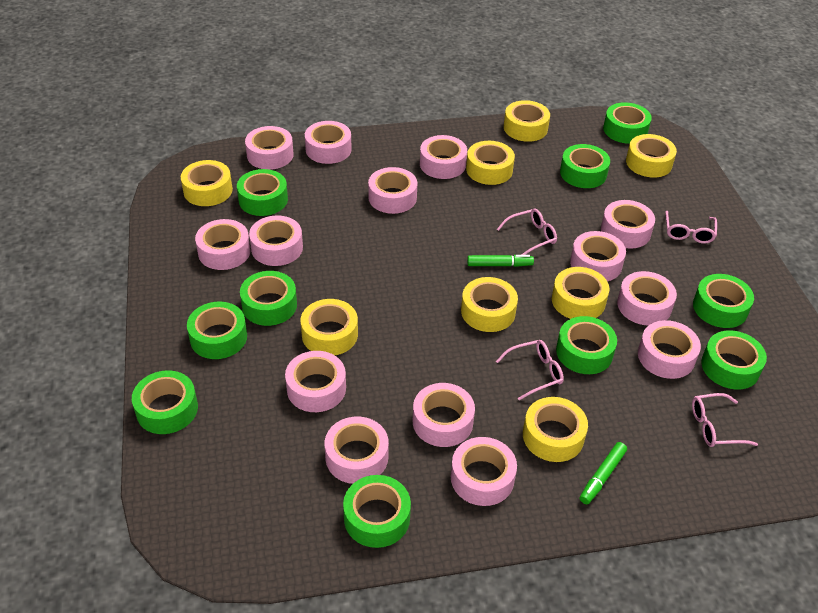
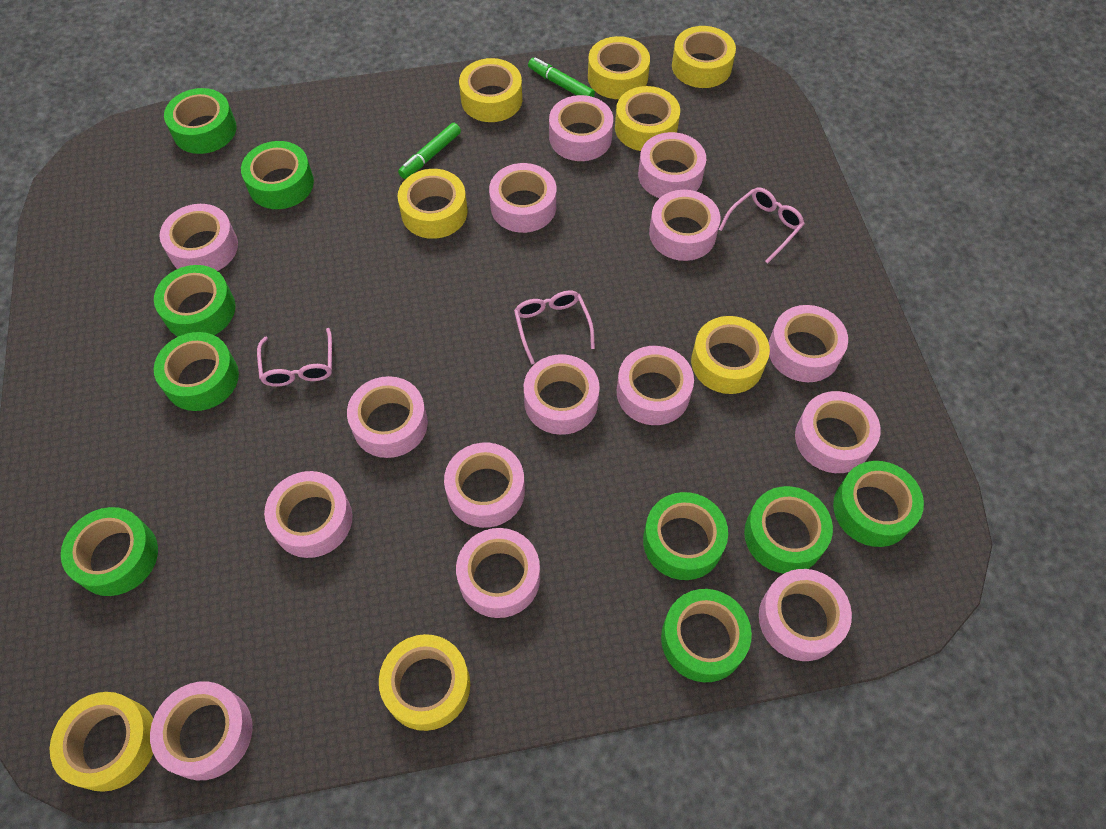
green tape: 10 -> 9
pink glasses: 4 -> 3
pink tape: 14 -> 15

